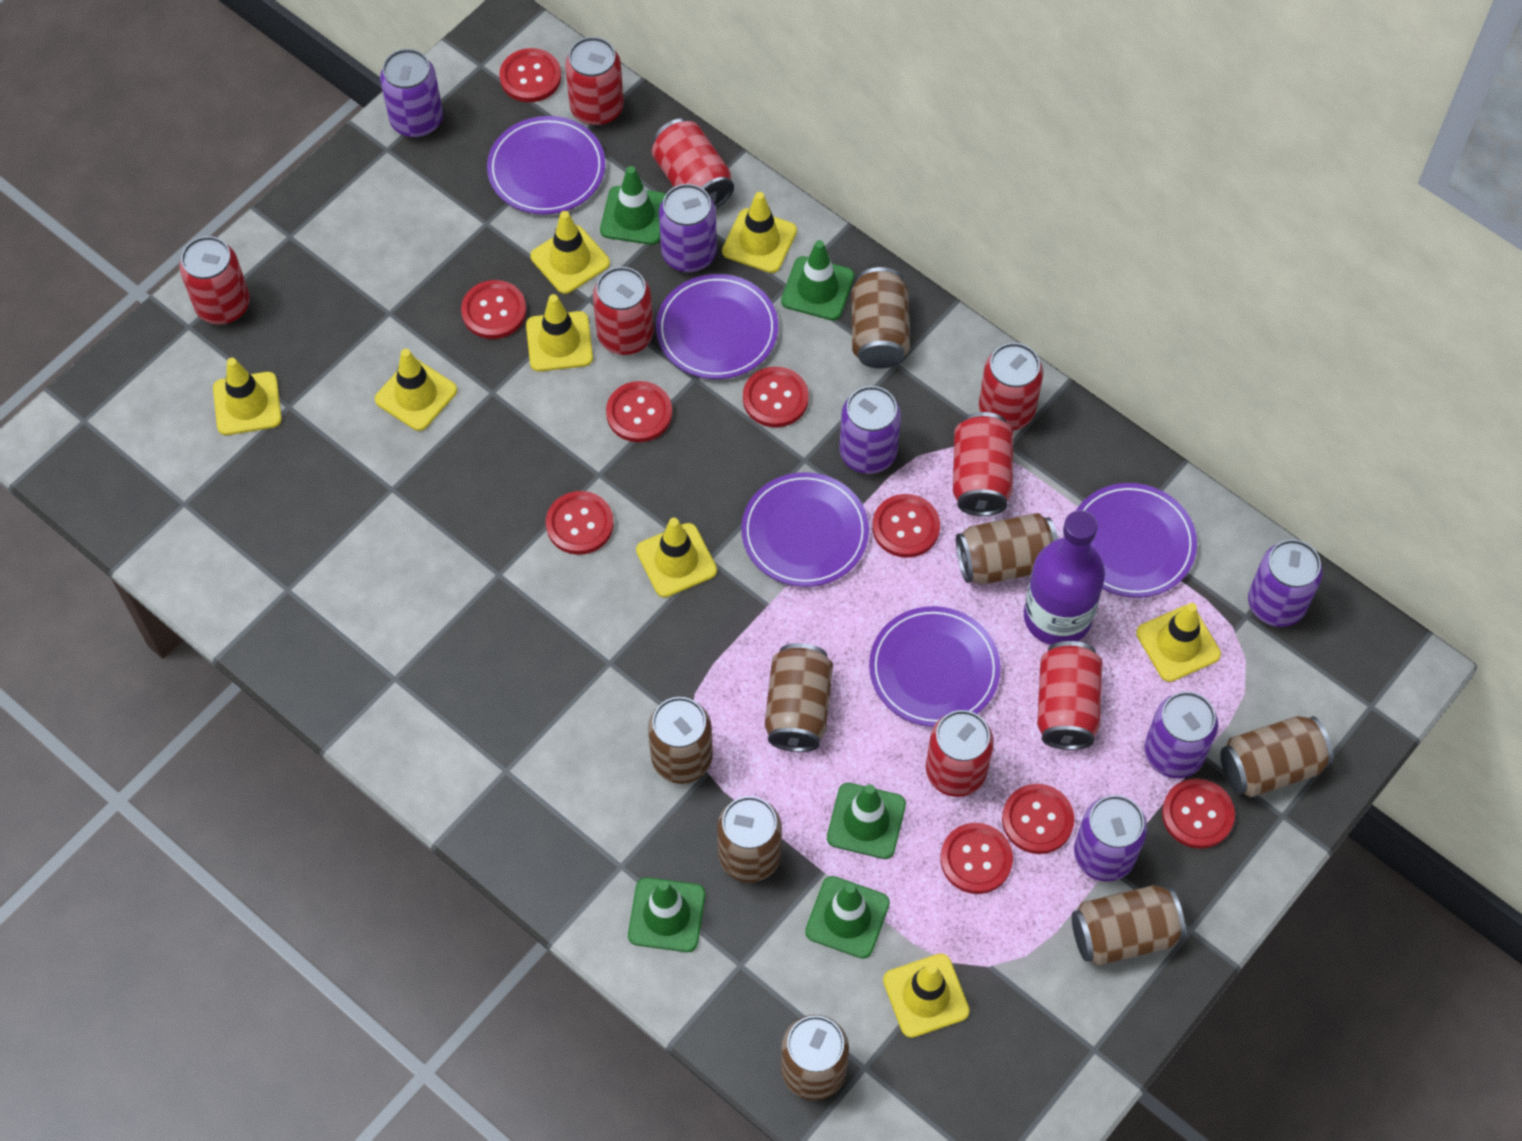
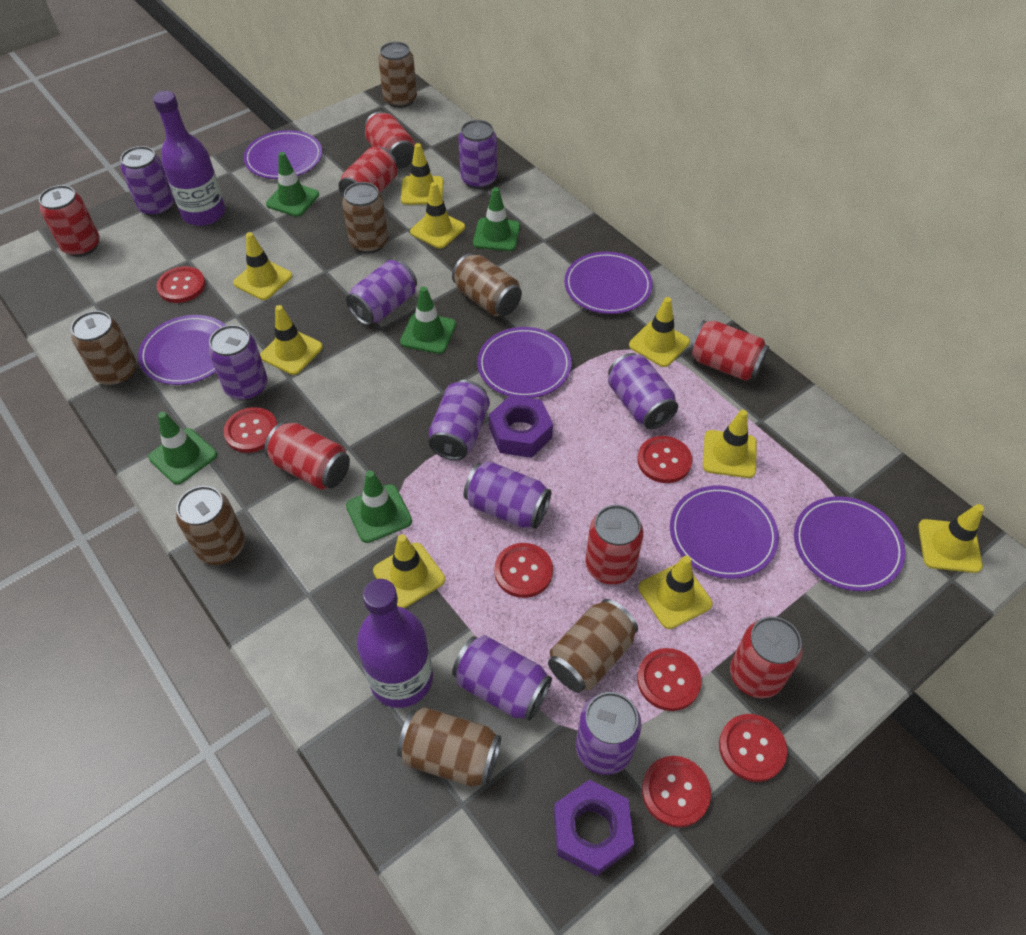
brown can: 8 -> 7
purple bottle: 1 -> 2
purple can: 6 -> 9
purple nut: 0 -> 2
purple plate: 5 -> 6
red button: 9 -> 7
red can: 8 -> 7
yellow traffic cone: 8 -> 9

